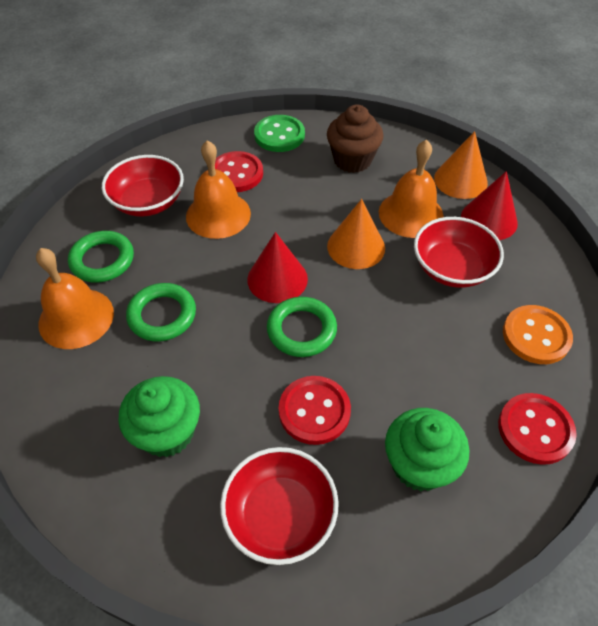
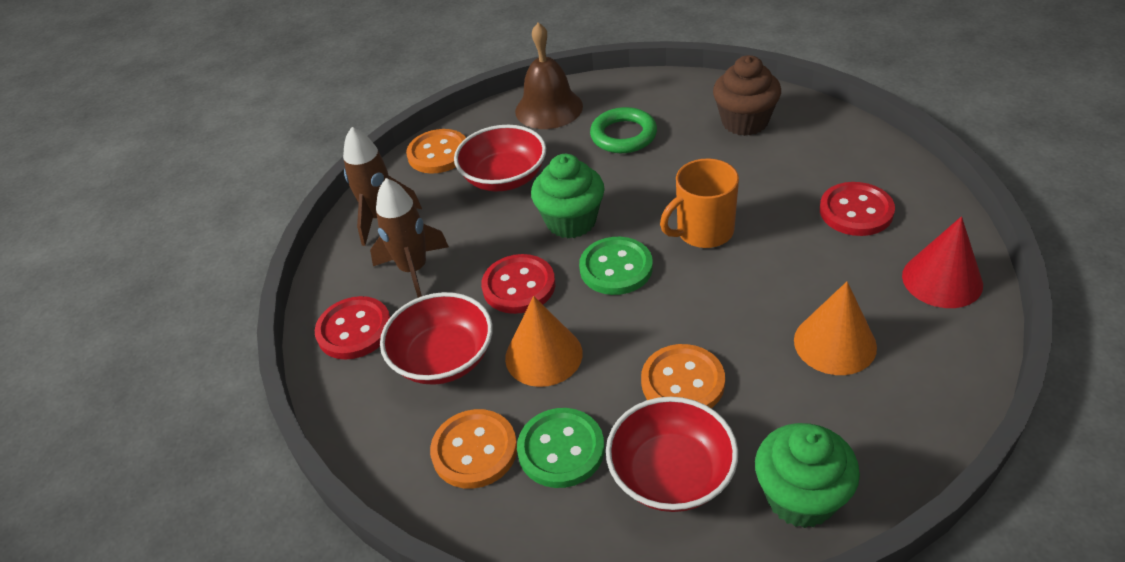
brown bell: 0 -> 1
brown rocket: 0 -> 2
green button: 1 -> 2
green ring: 3 -> 1
orange bell: 3 -> 0
orange button: 1 -> 3
orange mug: 0 -> 1
red cone: 2 -> 1

